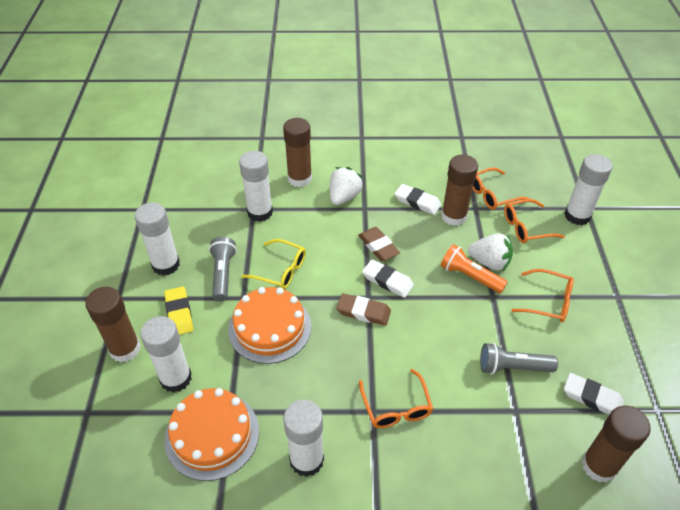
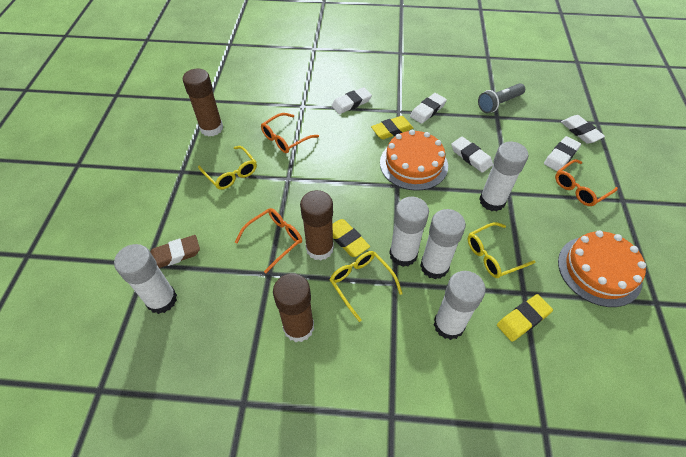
brown eraser: 2 -> 1
brown glue stick: 4 -> 3
grey flashlight: 2 -> 1
orange flashlight: 1 -> 0
orange glasses: 4 -> 3
white eraser: 3 -> 5
white strawberry: 2 -> 0
yellow eraser: 1 -> 3
yellow glasses: 1 -> 3

